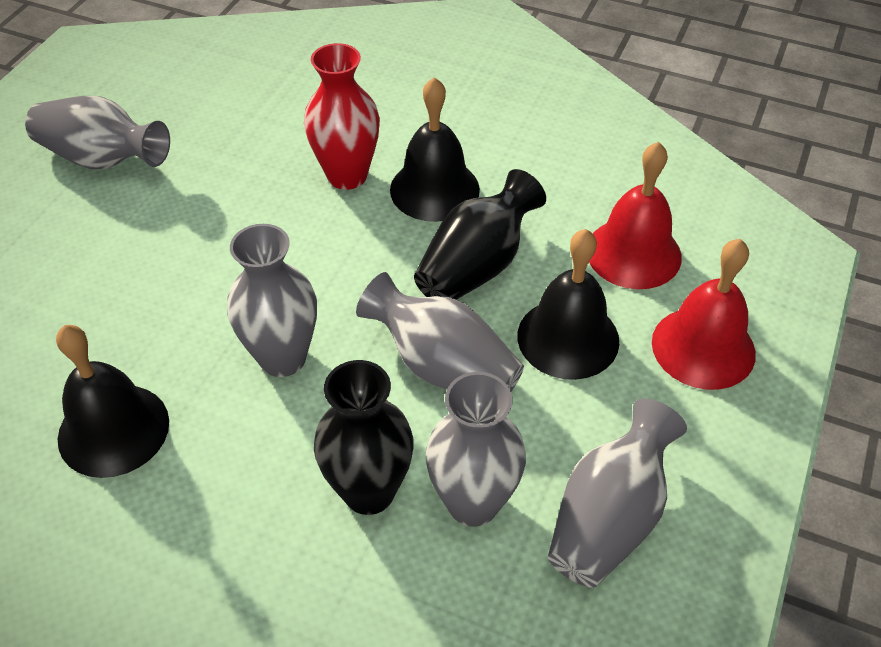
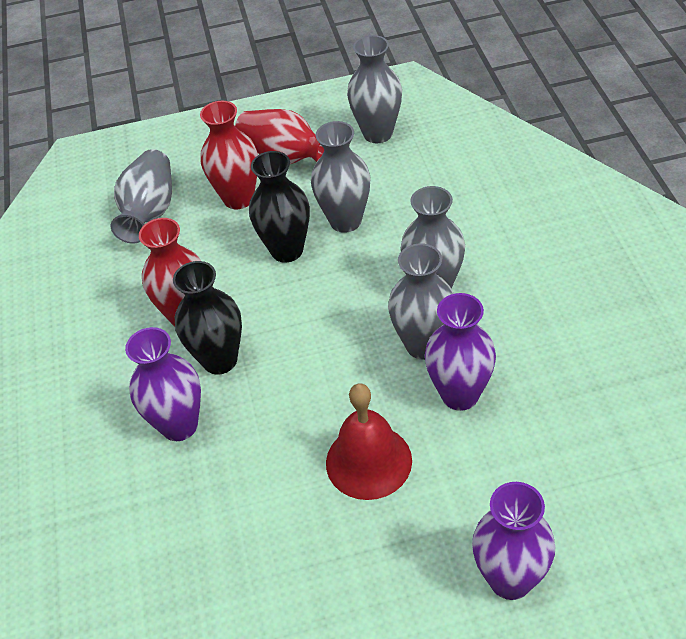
black bell: 3 -> 0
purple vase: 0 -> 3
red bell: 2 -> 1
red vase: 1 -> 3

